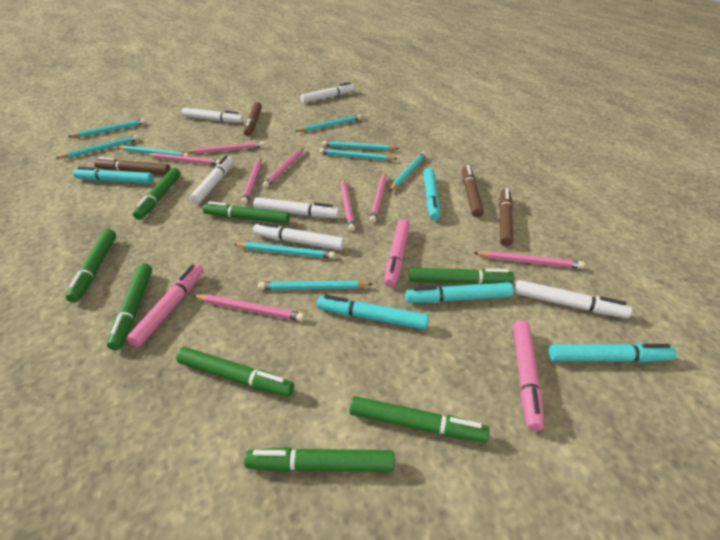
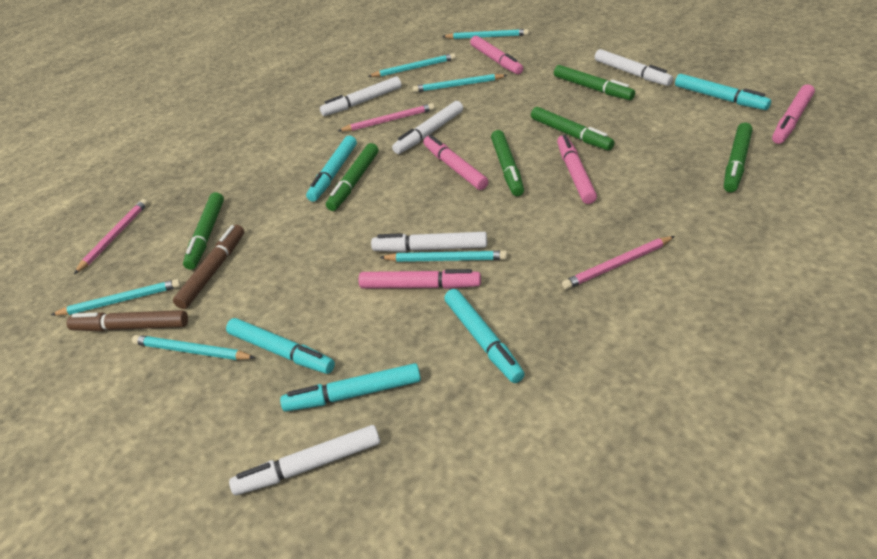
brown marker: 4 -> 2
green marker: 8 -> 6
pink marker: 3 -> 5
pink pencil: 8 -> 3
turquoise pencil: 9 -> 6
white marker: 6 -> 5

